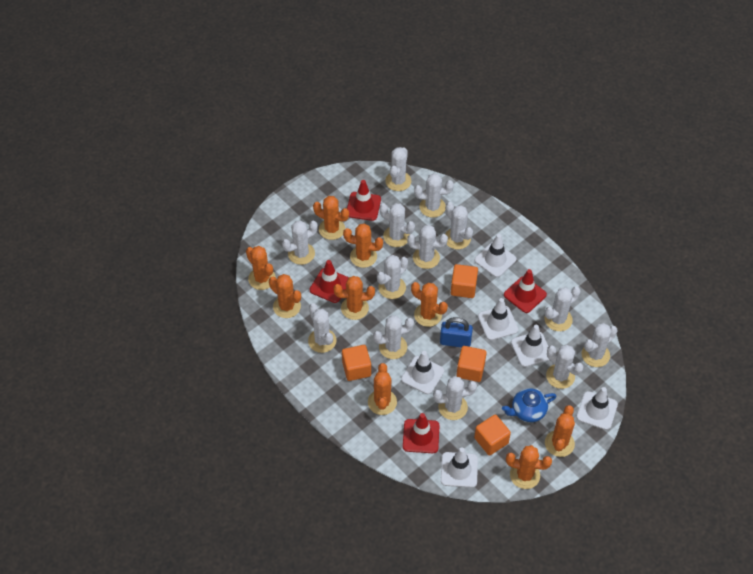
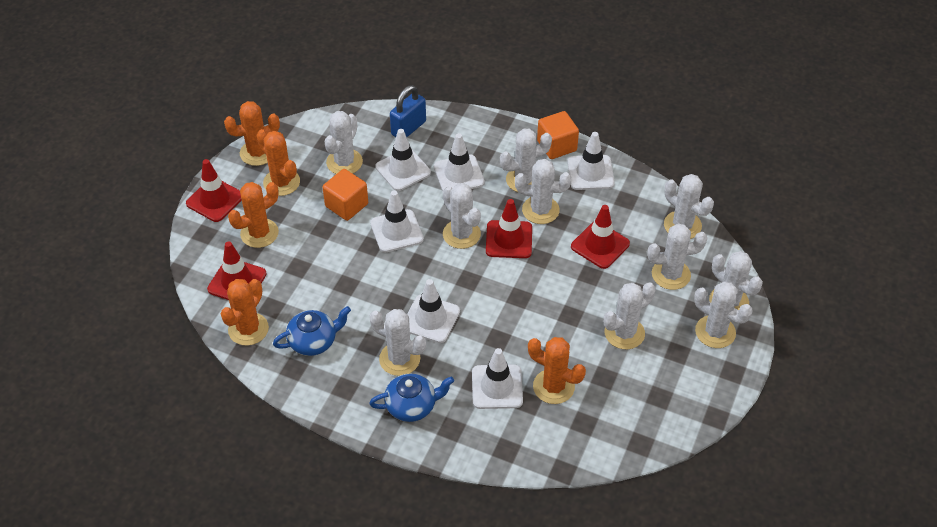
blue teapot: 1 -> 2
orange cactus: 9 -> 5
orange cube: 4 -> 2
white cactus: 13 -> 10

